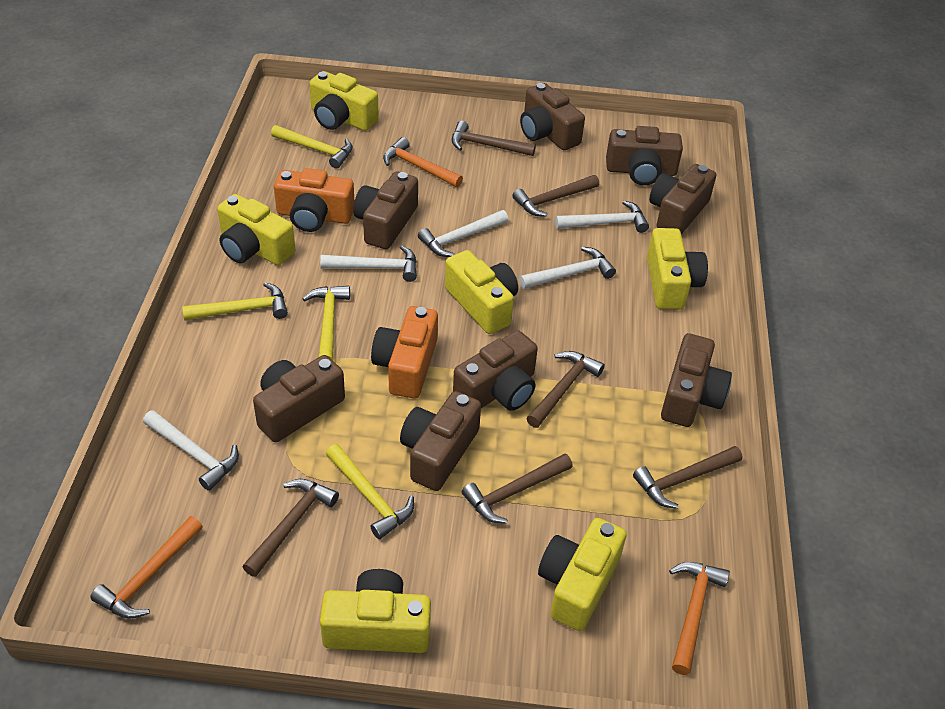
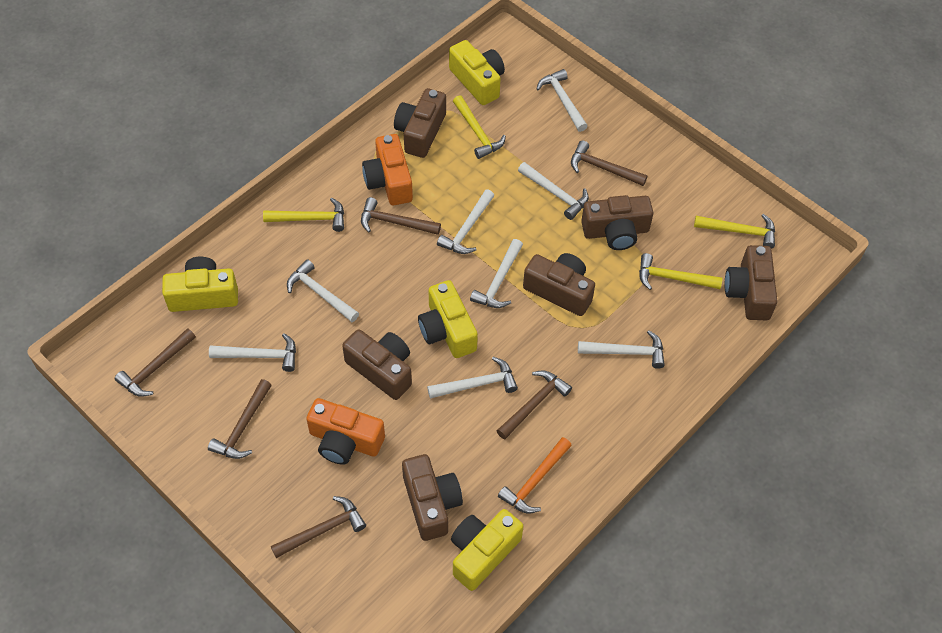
brown camera: 8 -> 6
orange hammer: 3 -> 1
white hammer: 5 -> 8
yellow camera: 6 -> 4

